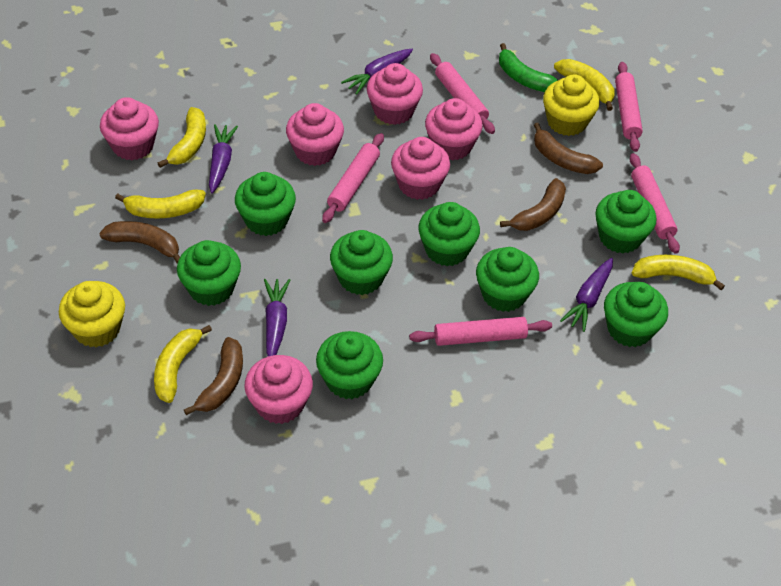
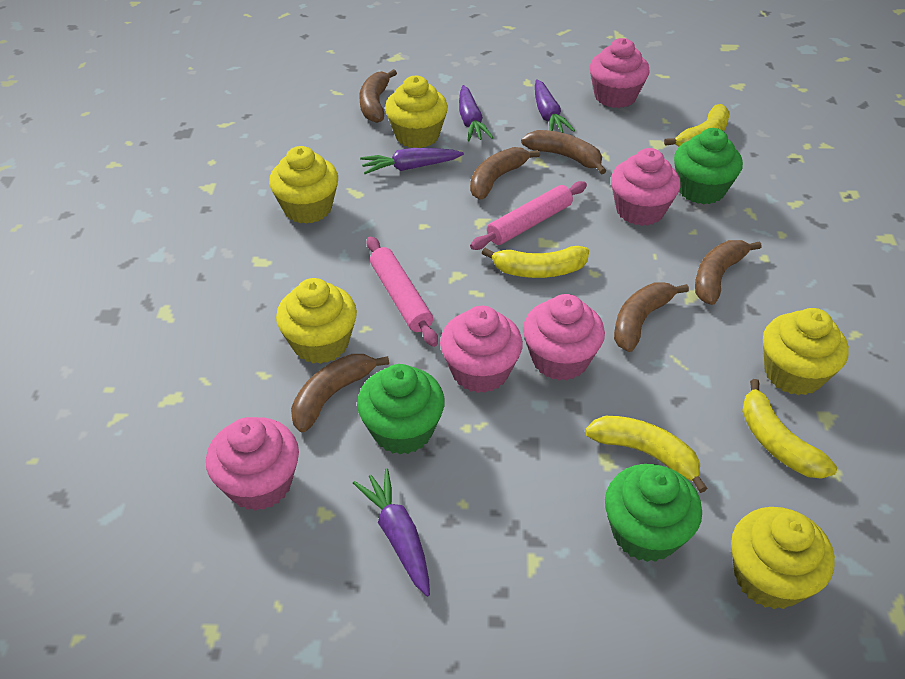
brown banana: 4 -> 6
green banana: 1 -> 0
green cupcake: 8 -> 3
pink cupcake: 6 -> 5
pink rolling pin: 5 -> 2
yellow banana: 5 -> 4
yellow cupcake: 2 -> 5

